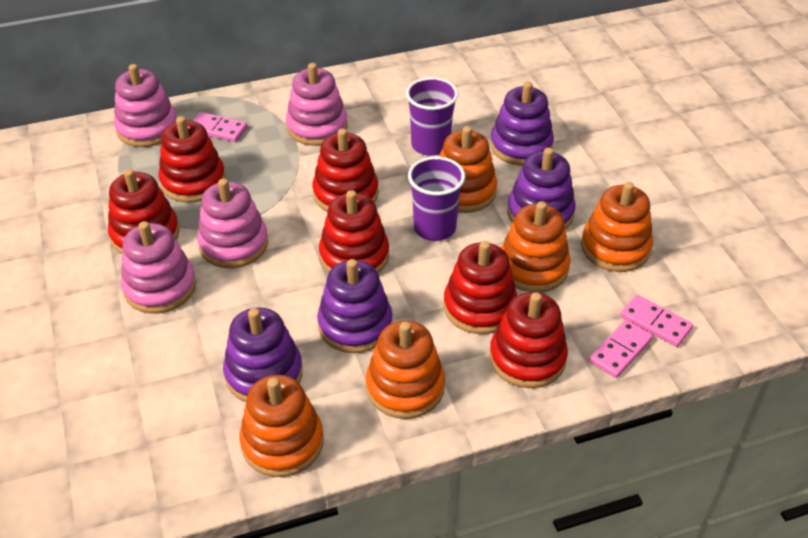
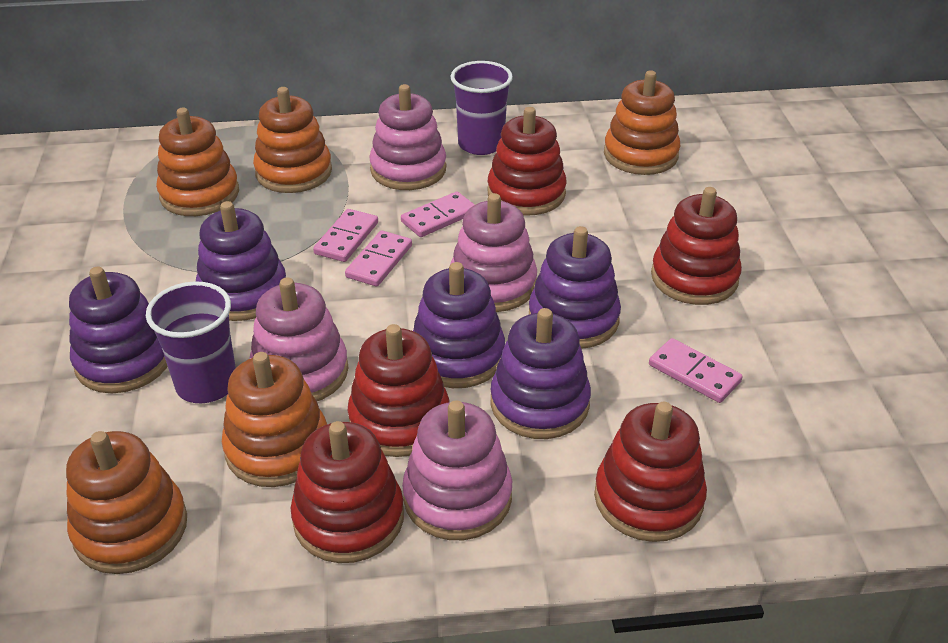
pink domino: 3 -> 4
purple stacking toy: 4 -> 5
red stacking toy: 6 -> 5

